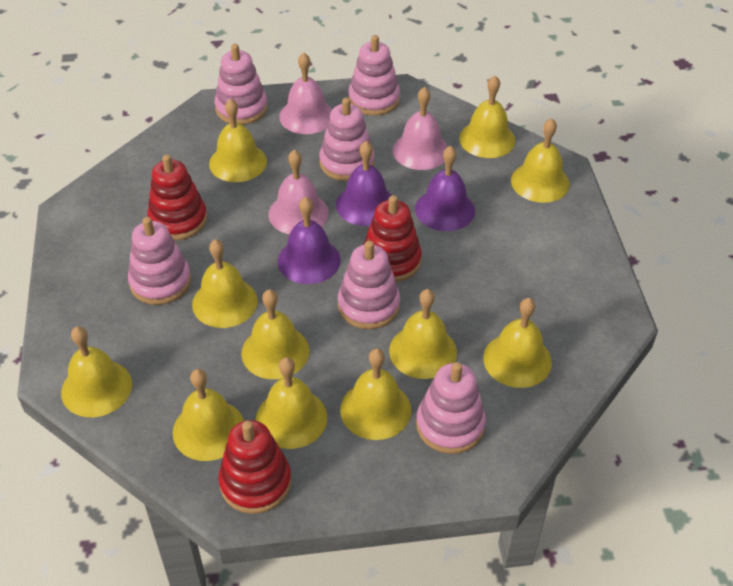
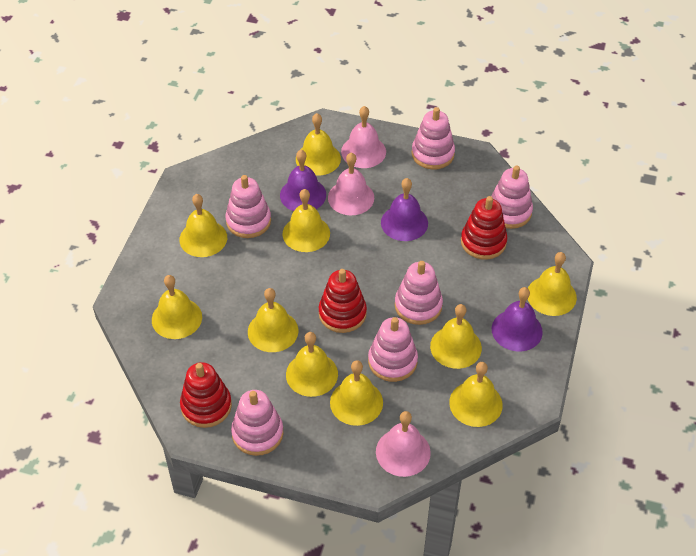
yellow bell: 11 -> 10

